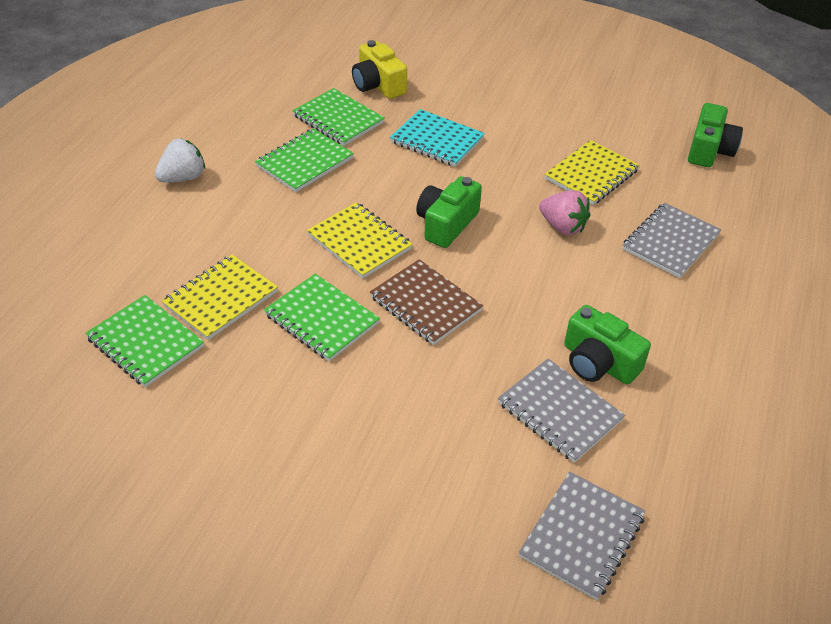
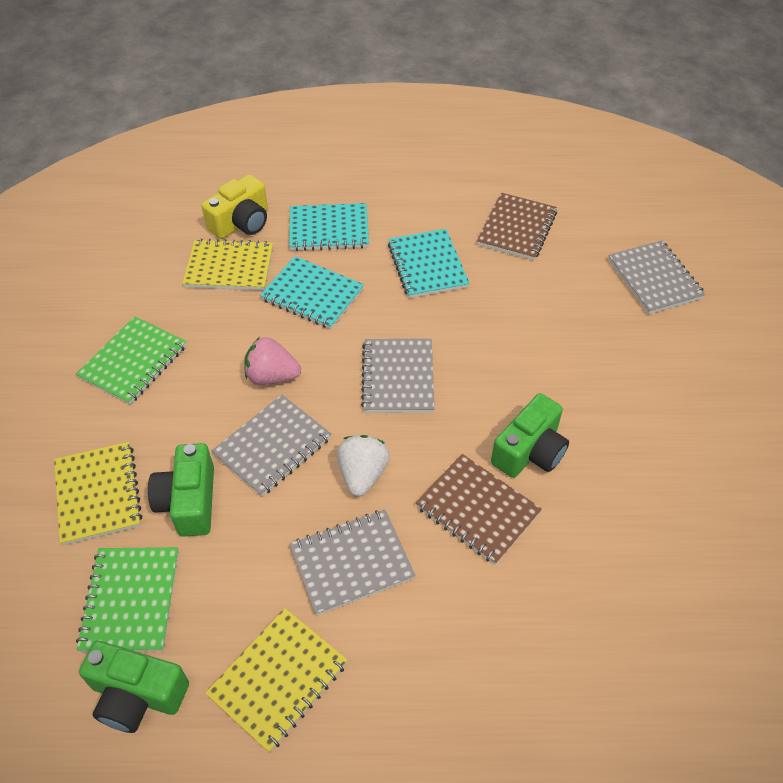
brown notebook: 1 -> 2
green notebook: 4 -> 2
grey notebook: 3 -> 4
turquoise notebook: 1 -> 3

